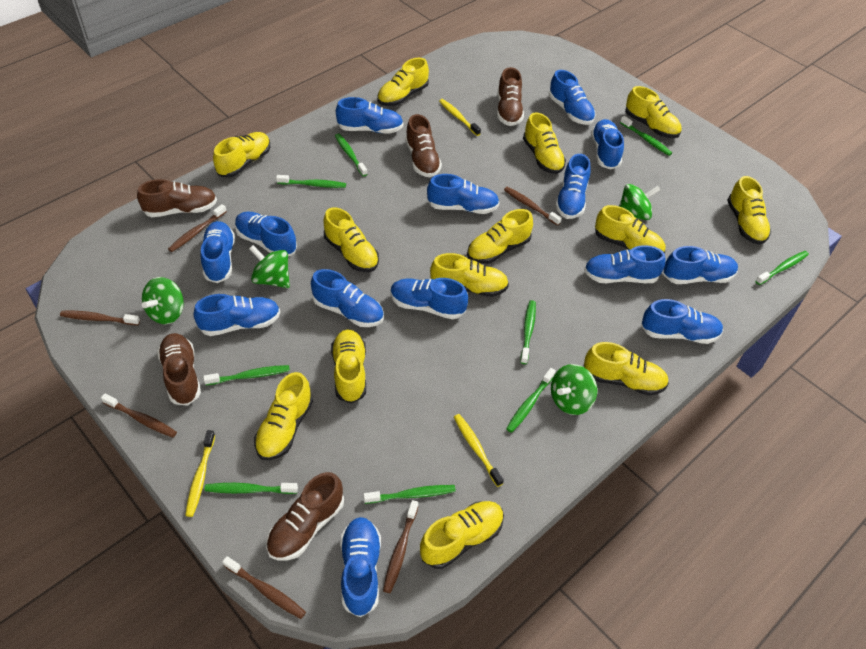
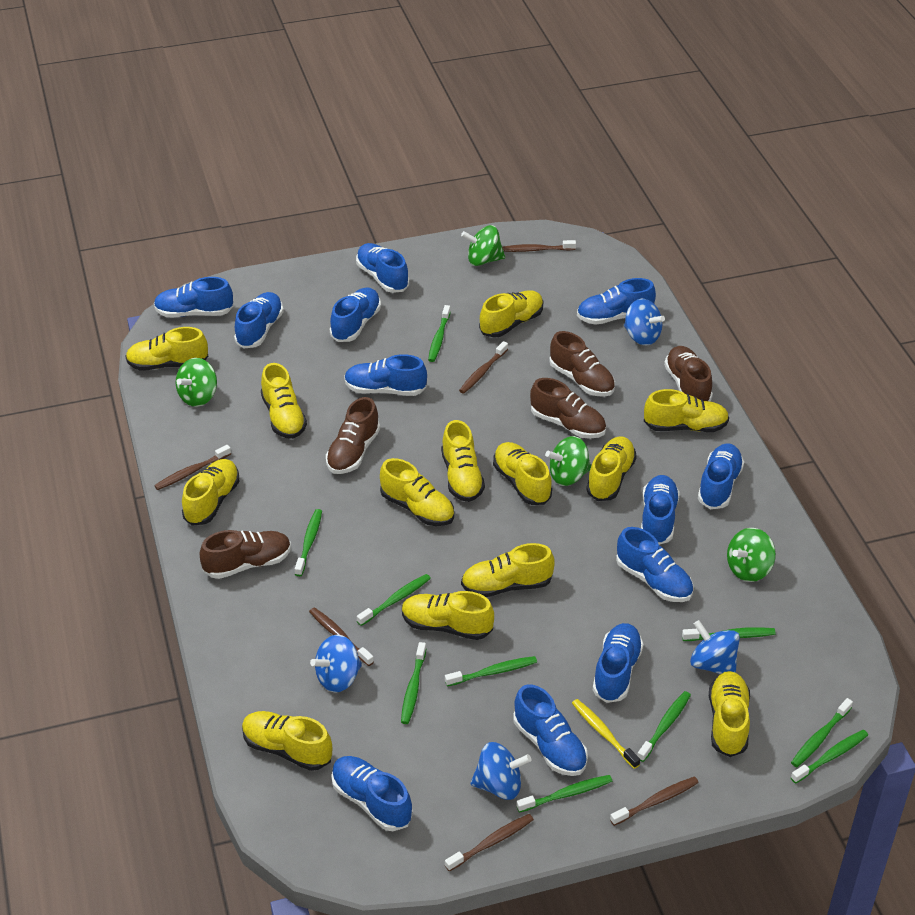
blue shoe: 14 -> 12
blue spinning top: 0 -> 4
green toothbrush: 9 -> 10
yellow toothbrush: 3 -> 1

